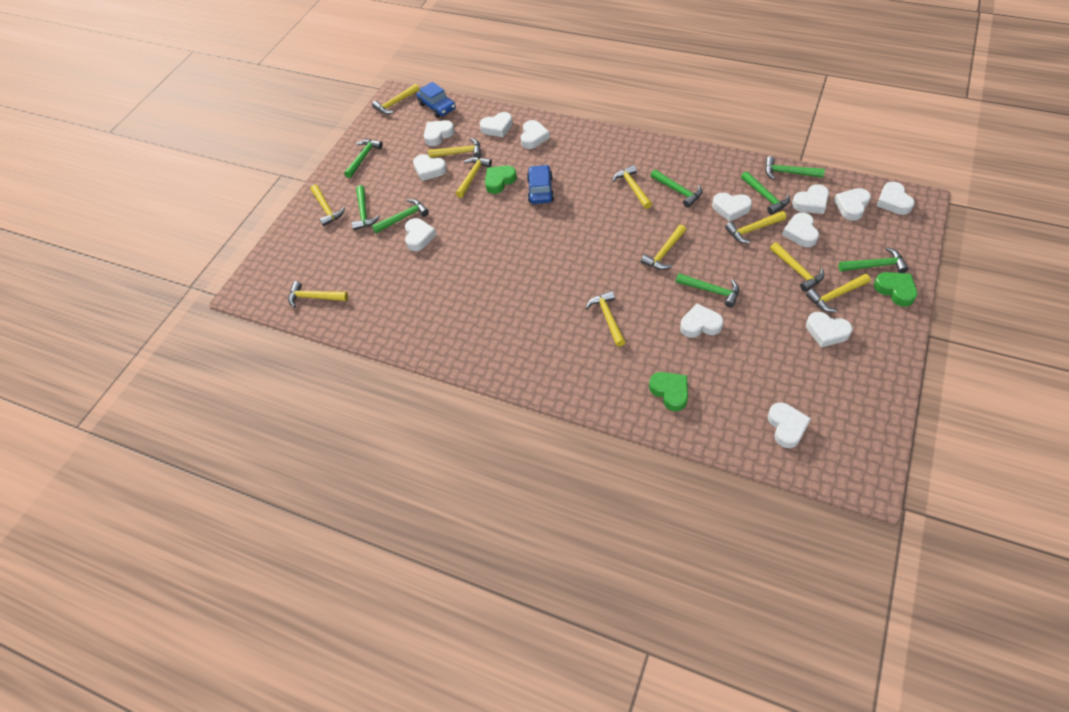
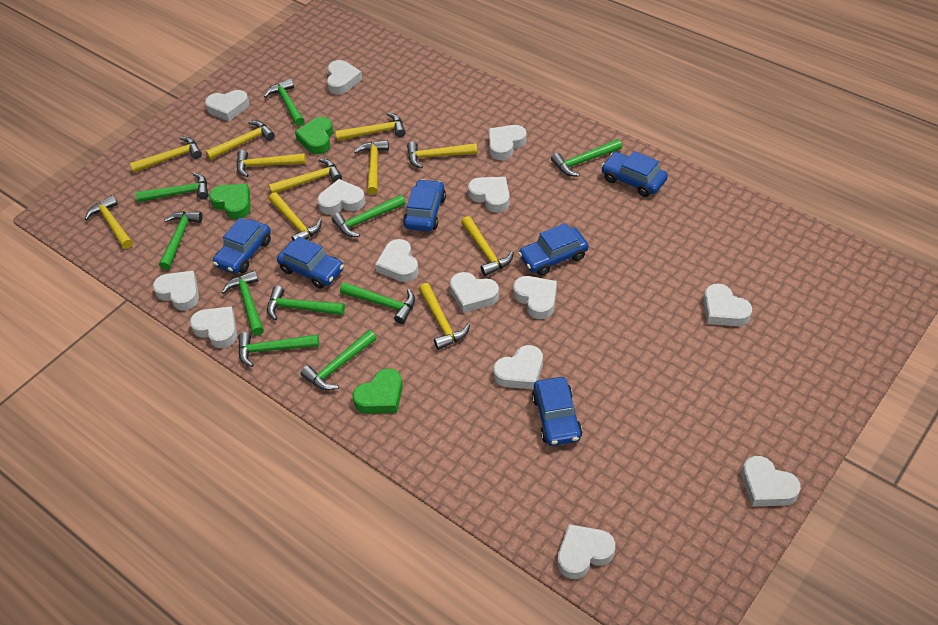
blue car: 2 -> 6
green hammer: 8 -> 10
white heart: 13 -> 14

